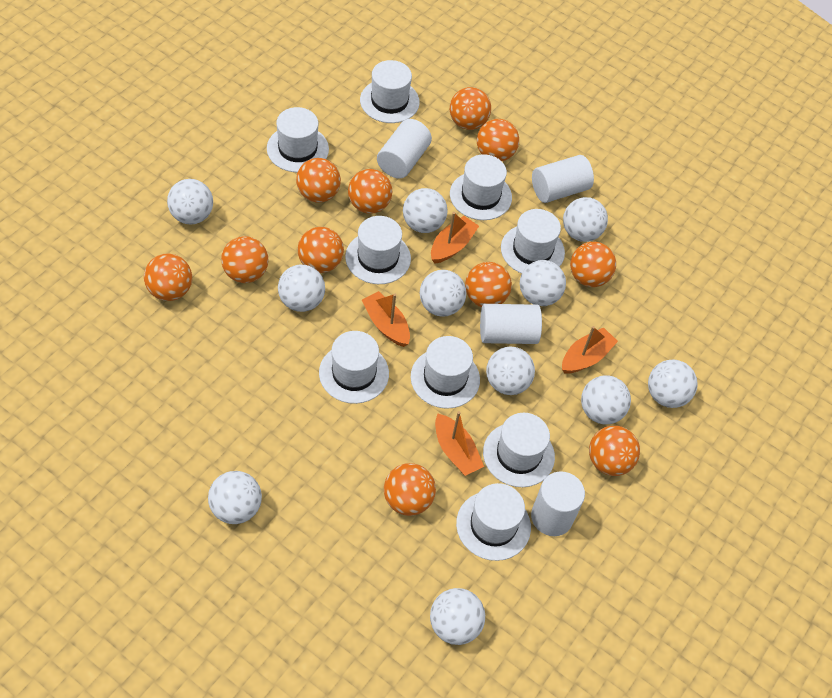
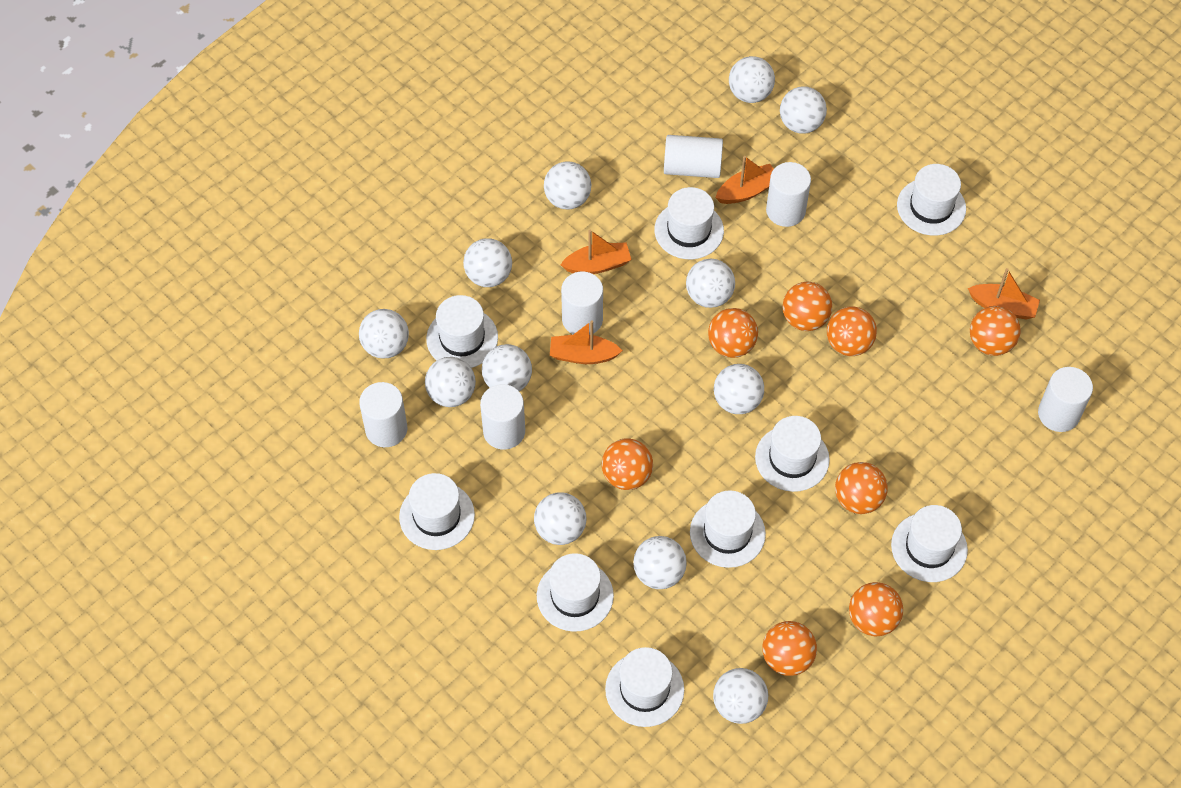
orange ball: 11 -> 8
white ball: 11 -> 12
white cylinder: 4 -> 6

